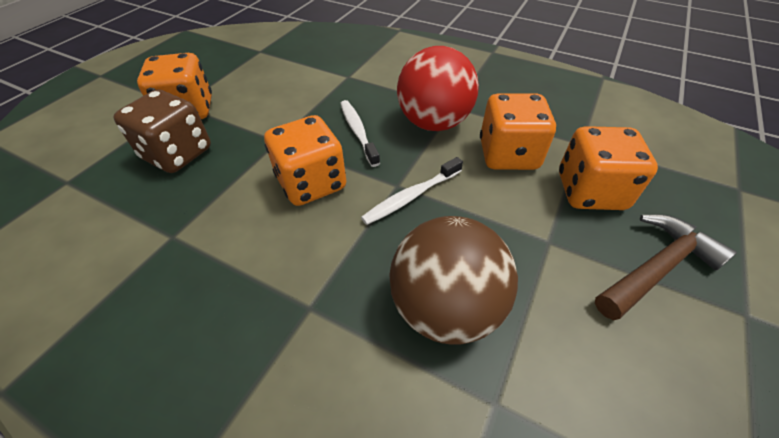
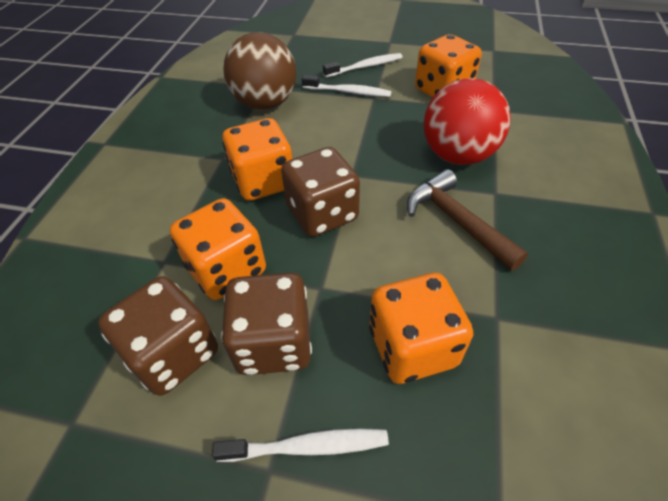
brown dice: 1 -> 3
white toothbrush: 2 -> 3

